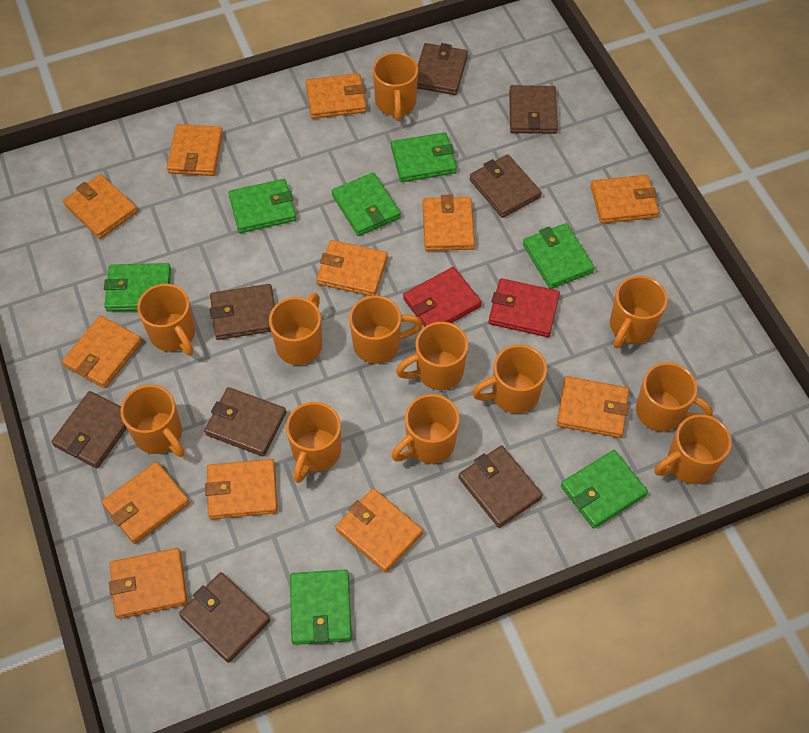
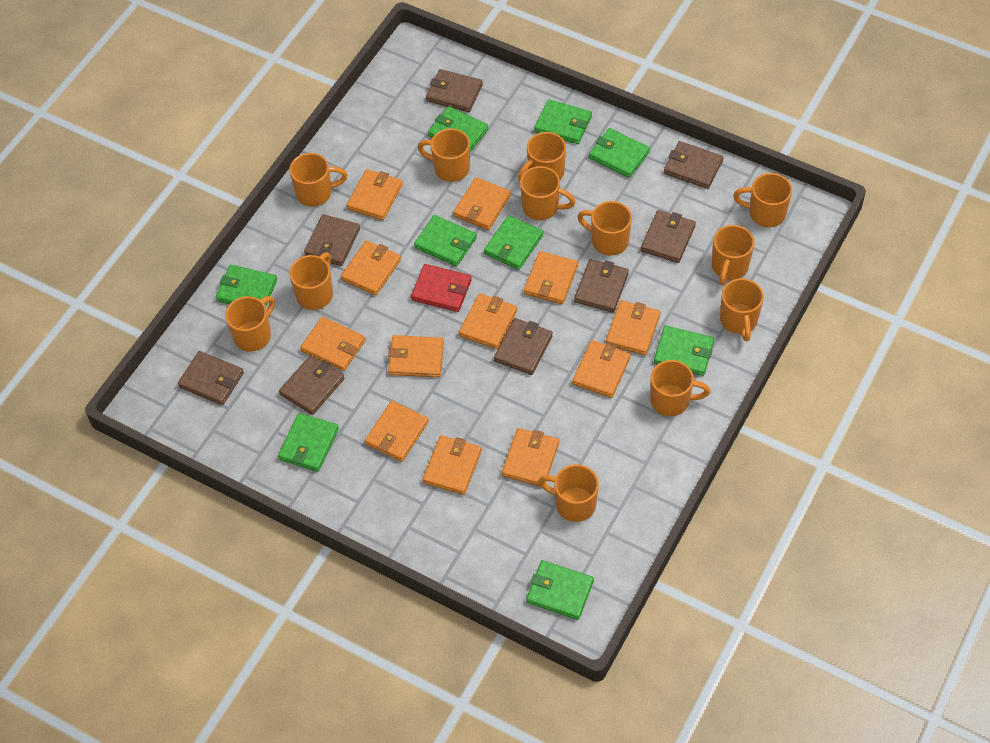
green wallet: 7 -> 9
red wallet: 2 -> 1

